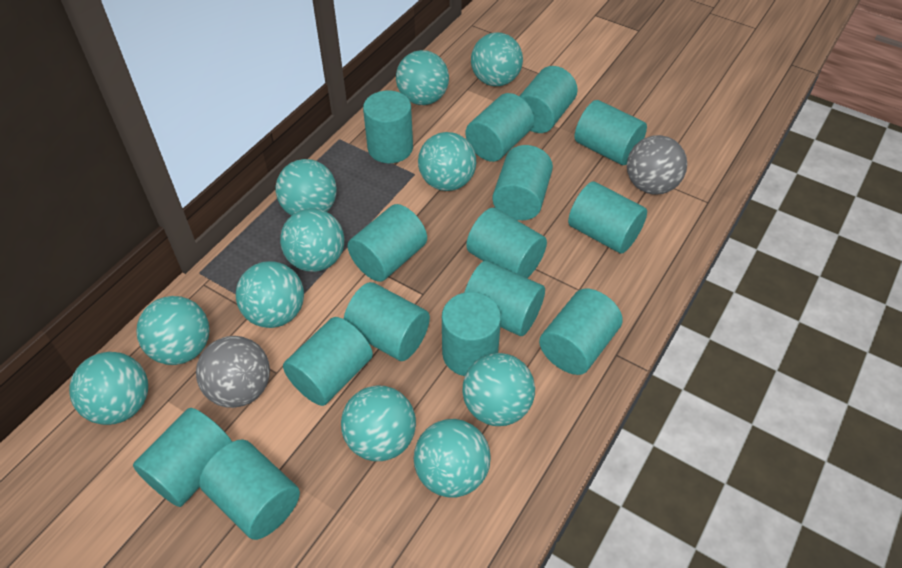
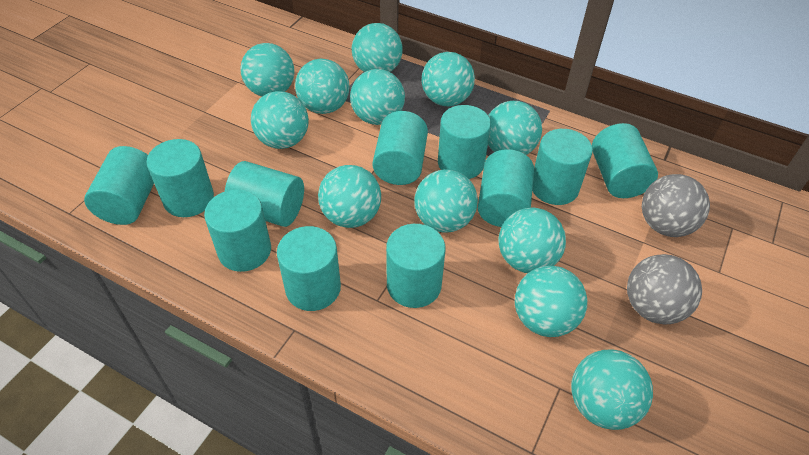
turquoise ball: 11 -> 12
turquoise cylinder: 15 -> 11

